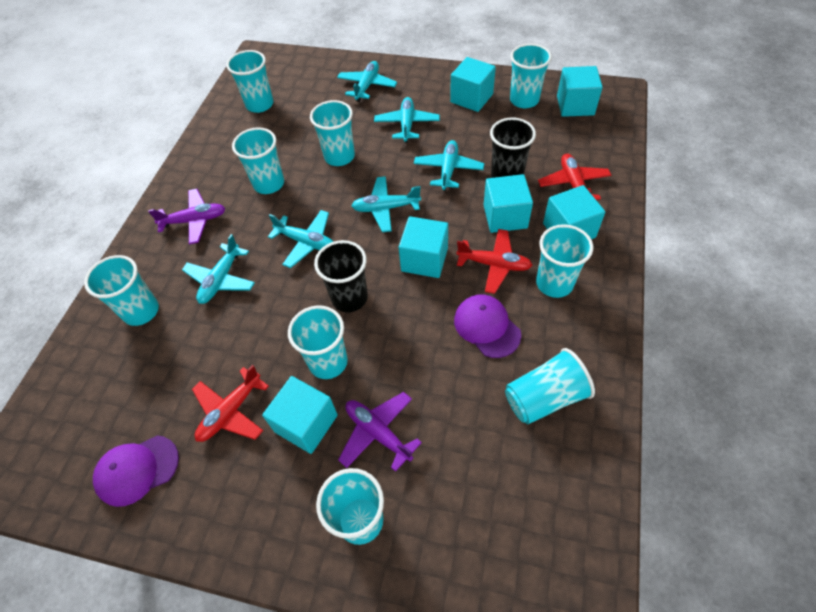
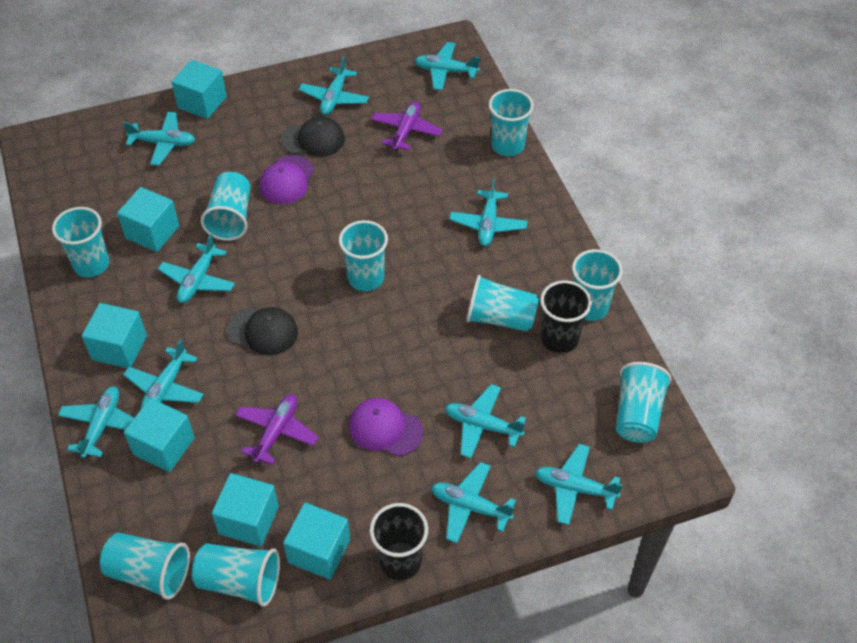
black cap: 0 -> 2
red plane: 3 -> 0
turquoise plane: 6 -> 10

